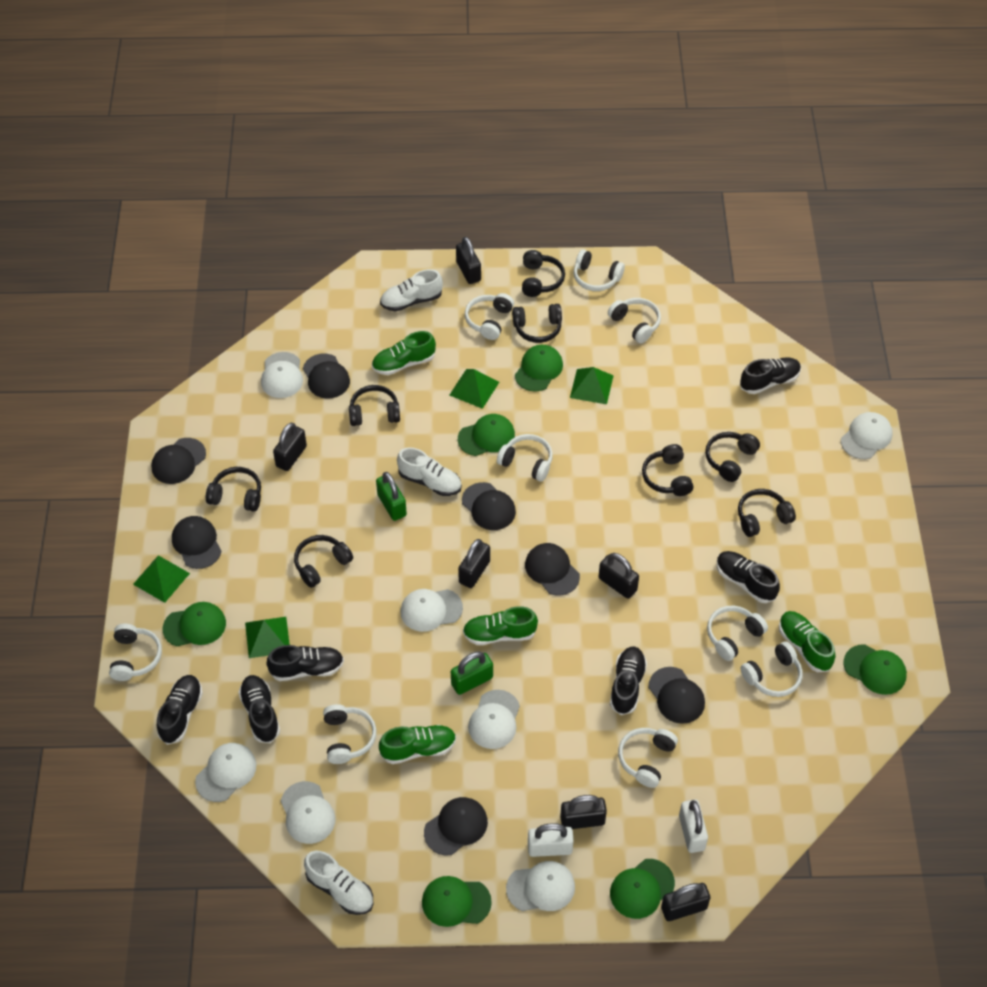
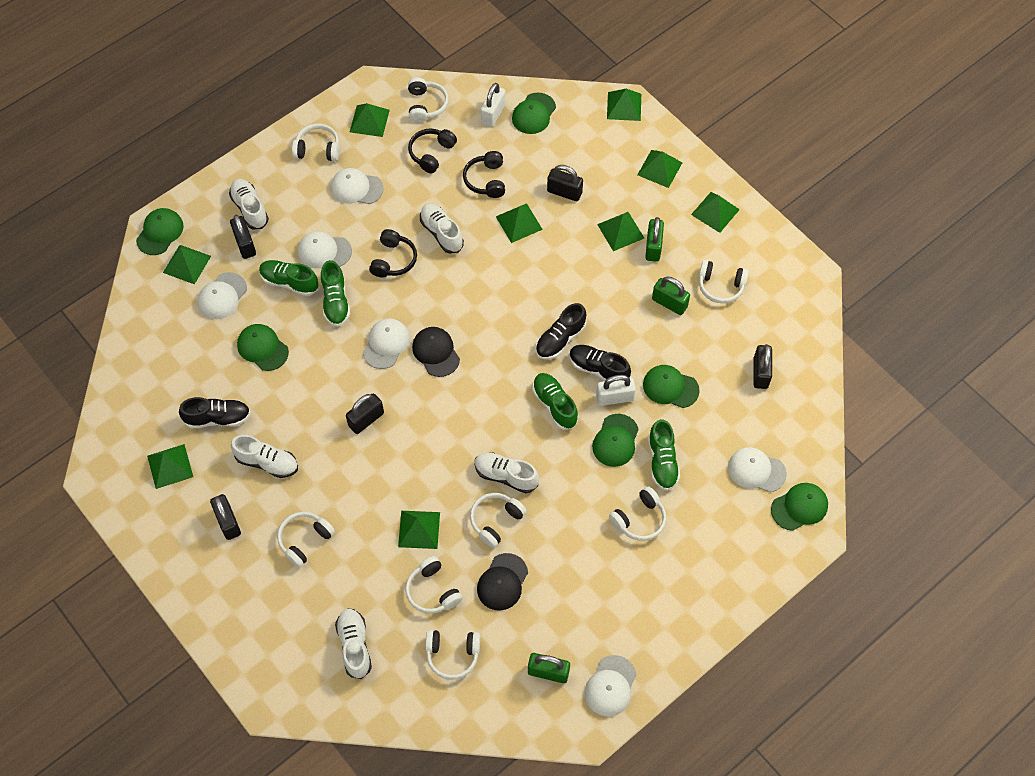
black cap: 7 -> 2
black headphones: 8 -> 3
black padlock: 6 -> 5
black shoe: 6 -> 3
green padlock: 2 -> 3
green pyramid: 4 -> 9
white cap: 7 -> 6
white headphones: 9 -> 8
white shoe: 3 -> 5

